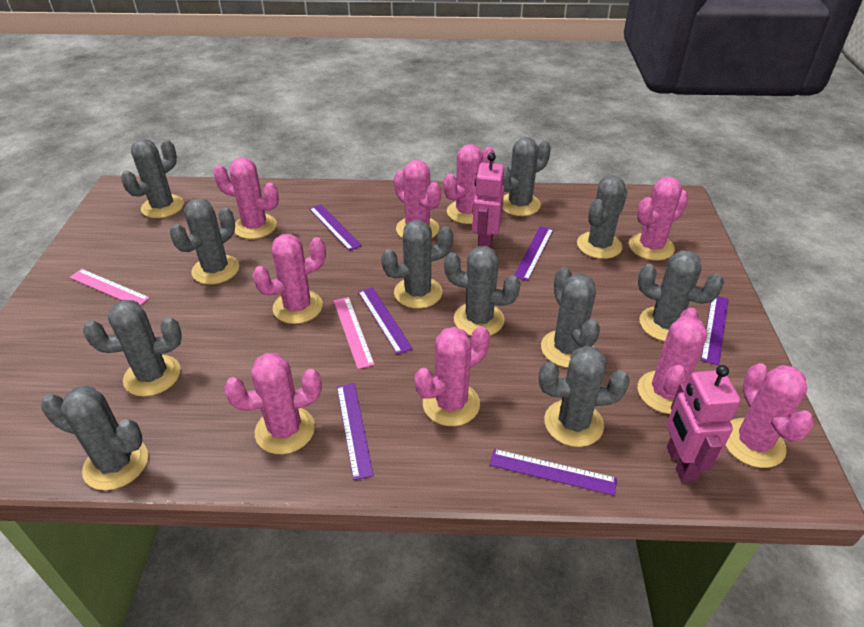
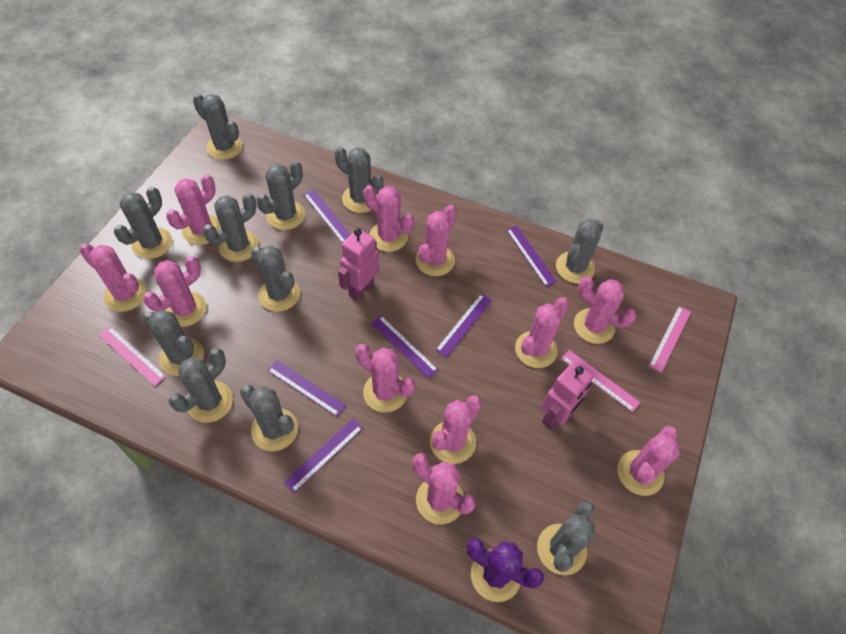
pink cactus: 9 -> 11
pink ruler: 2 -> 3
purple cactus: 0 -> 1

